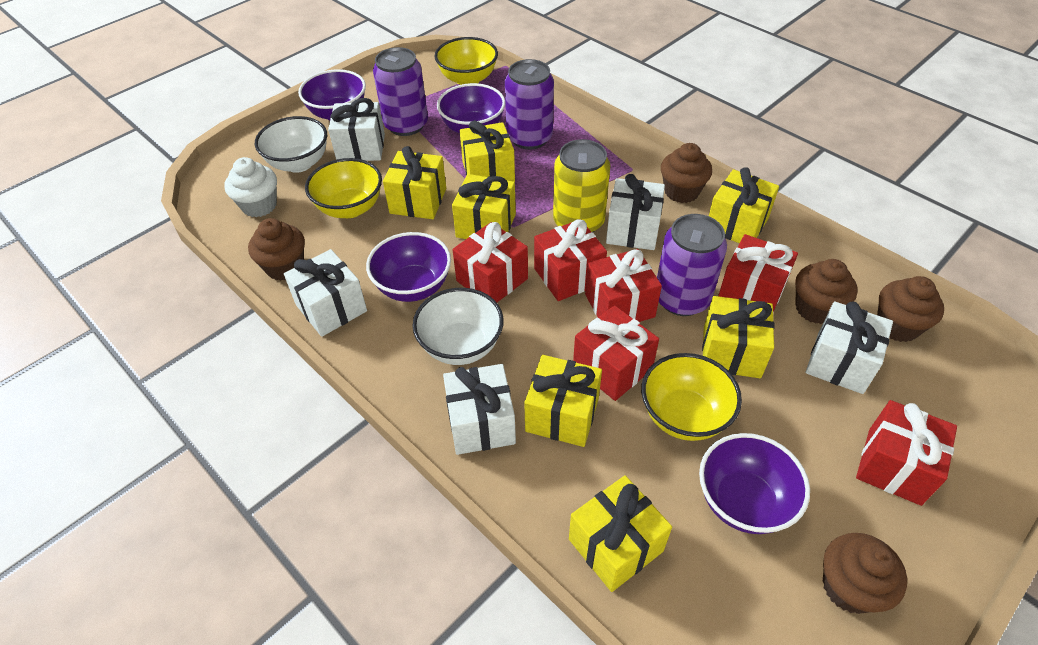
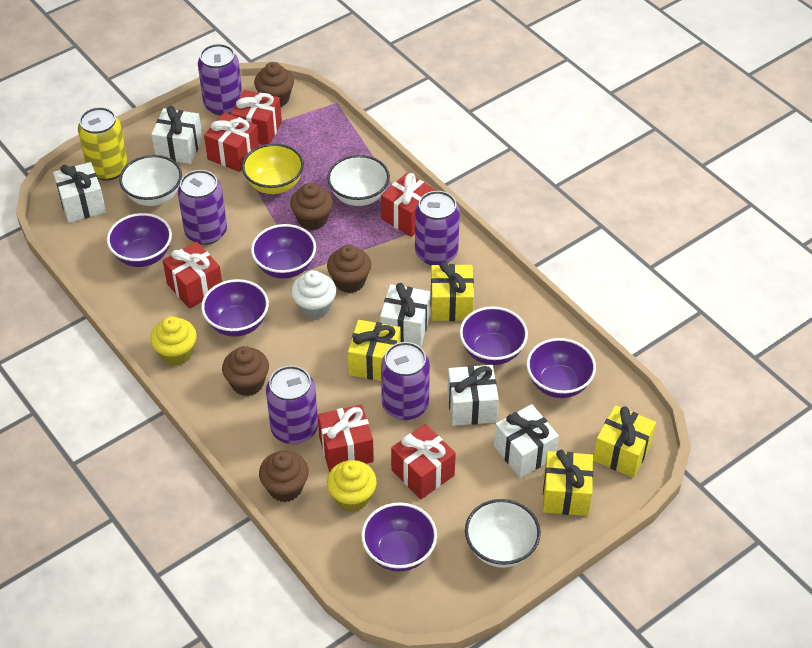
purple bowl: 4 -> 6
purple can: 3 -> 5
white bowl: 2 -> 3
yellow bowl: 3 -> 1
yellow cupcake: 0 -> 2
yellow gift: 7 -> 4

